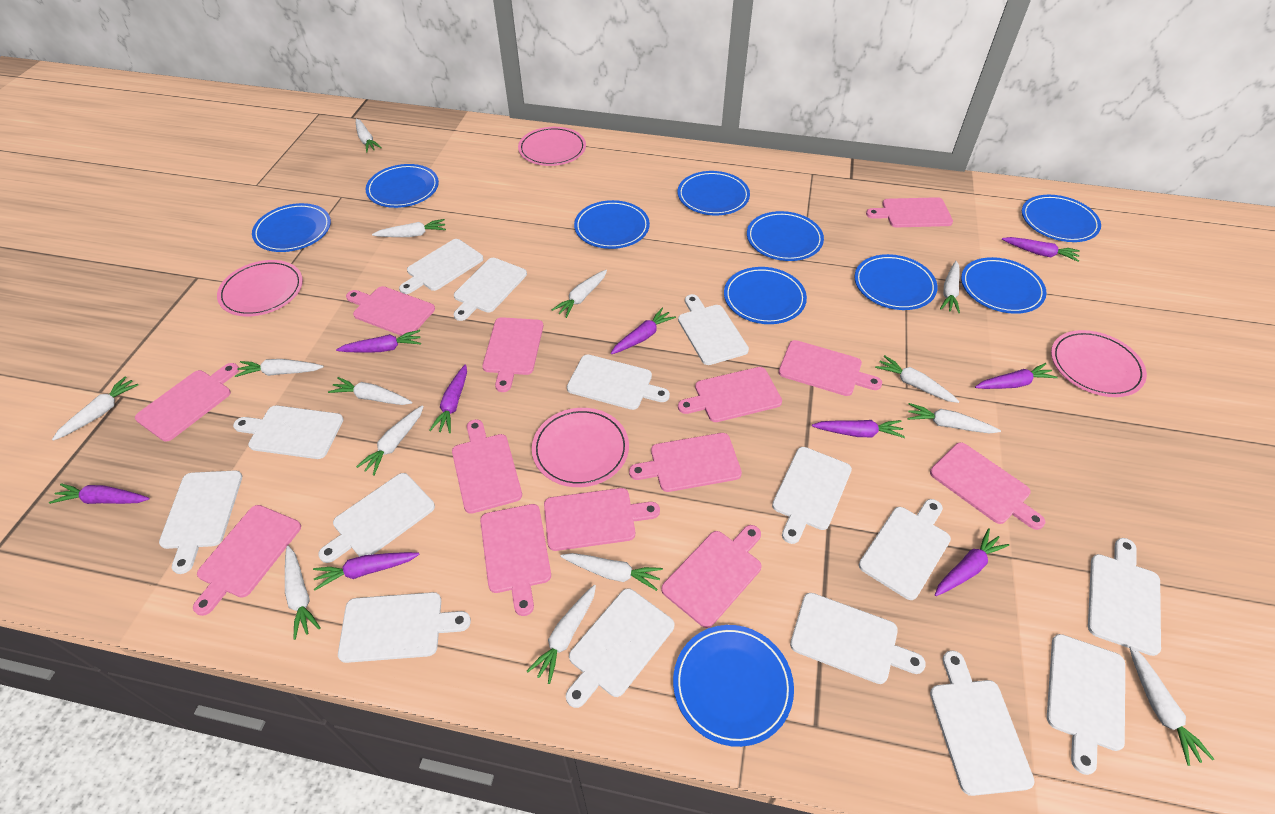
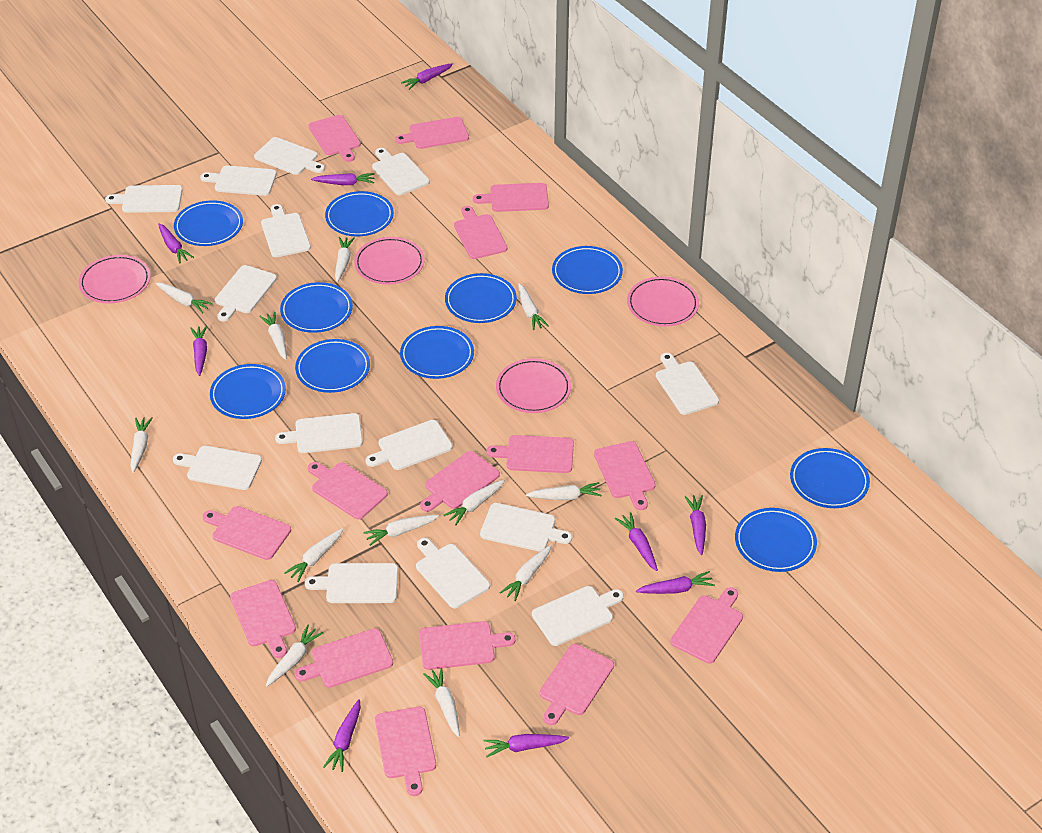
pink cutting board: 13 -> 15
white carrot: 14 -> 12
white cutting board: 15 -> 14

